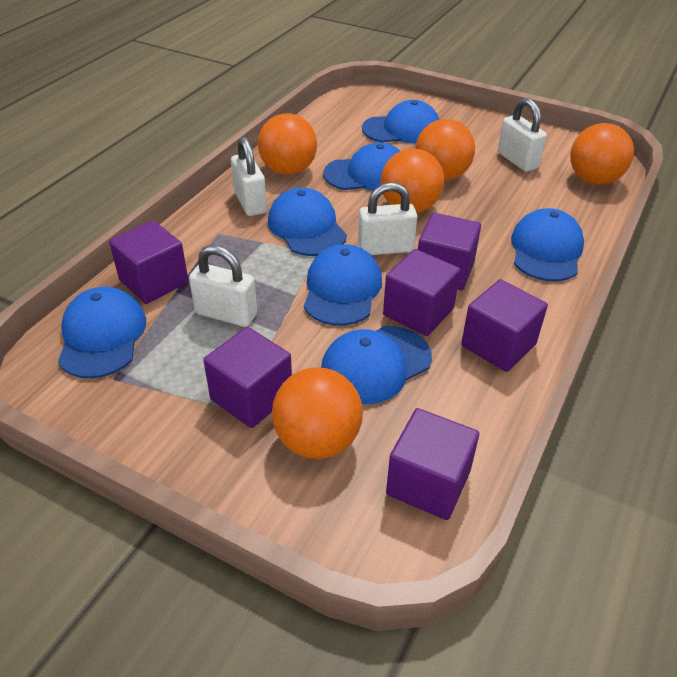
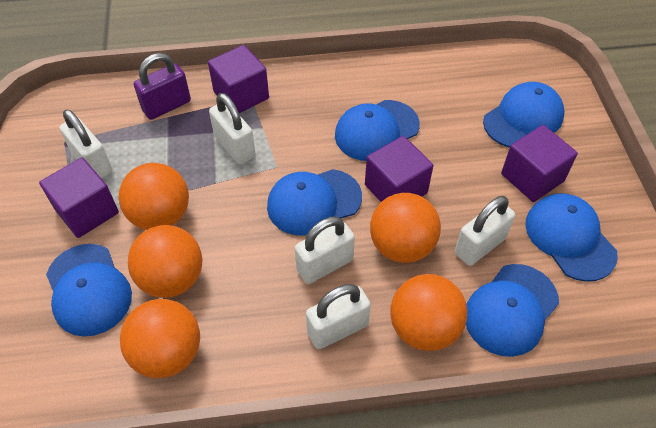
blue cap: 7 -> 6
purple cube: 6 -> 4
purple padlock: 0 -> 1
white padlock: 4 -> 5

